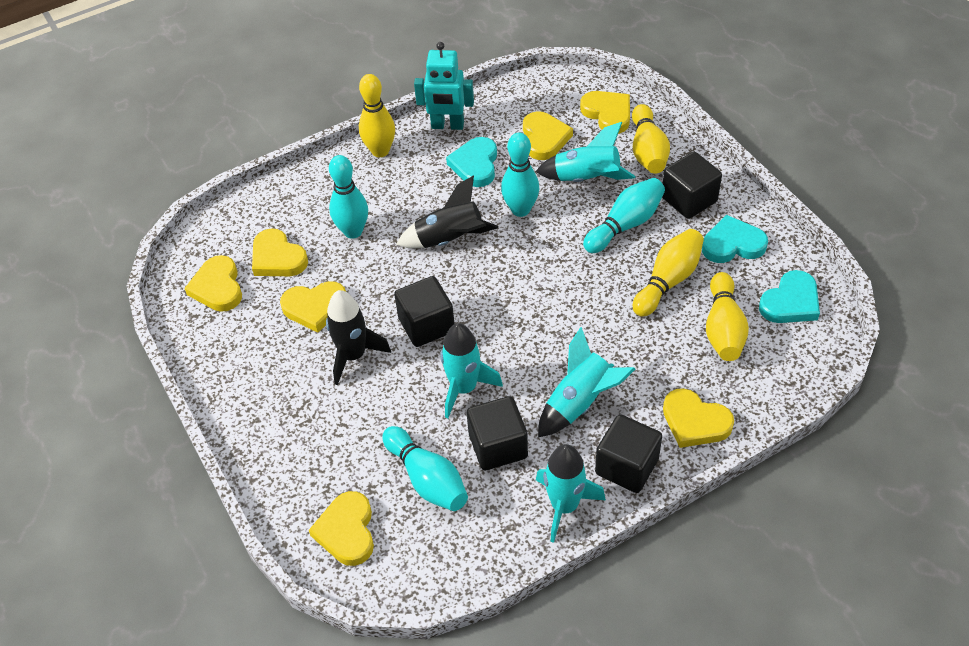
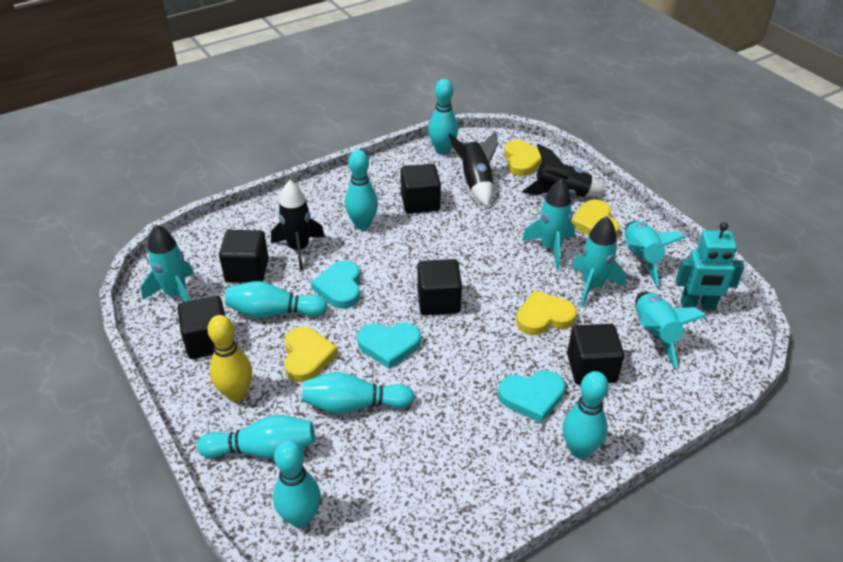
black cube: 4 -> 5
black rocket: 2 -> 3
turquoise bowling pin: 4 -> 7
turquoise rocket: 4 -> 5
yellow bowling pin: 4 -> 1
yellow heart: 7 -> 4

